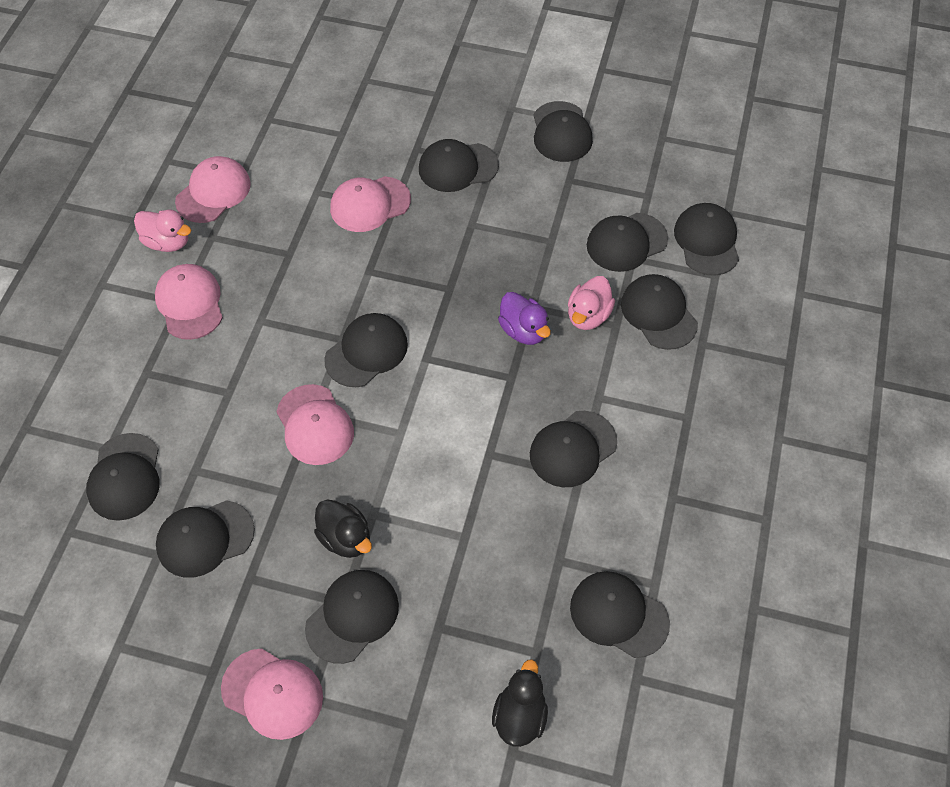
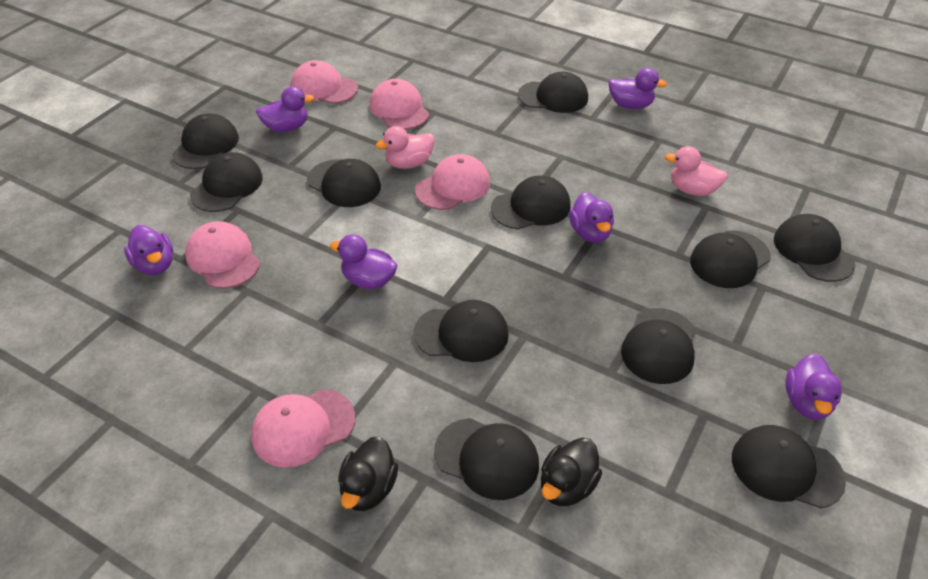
purple duck: 1 -> 6

